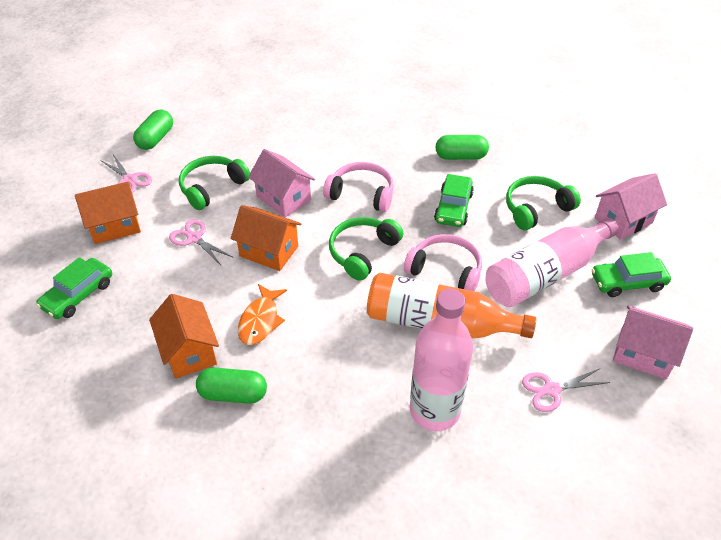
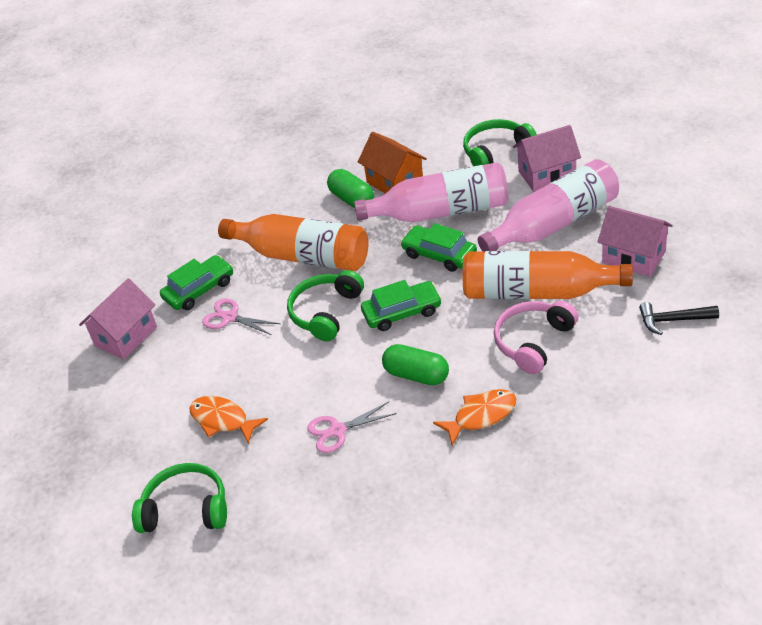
black hammer: 0 -> 1
green capsule: 3 -> 2
orange bottle: 1 -> 2
orange fish: 1 -> 2
orange house: 3 -> 1
pink headphones: 2 -> 1
pink scissors: 3 -> 2

